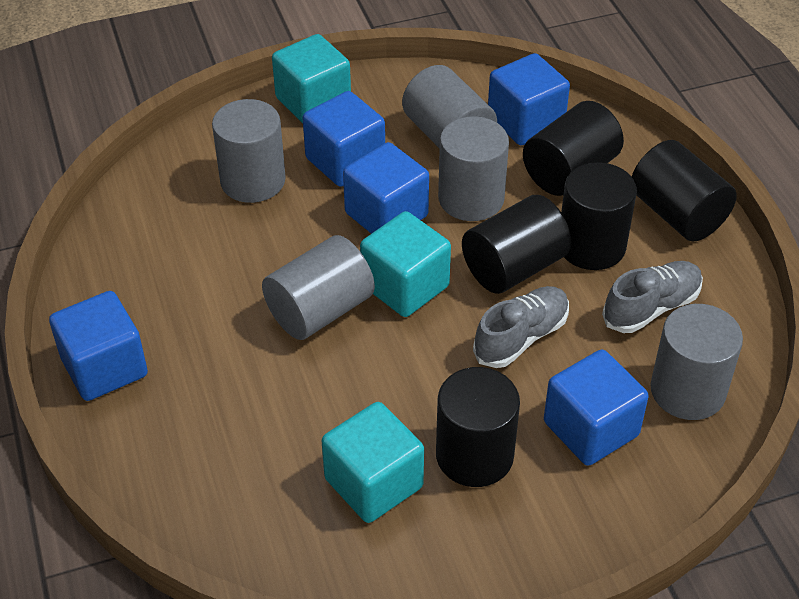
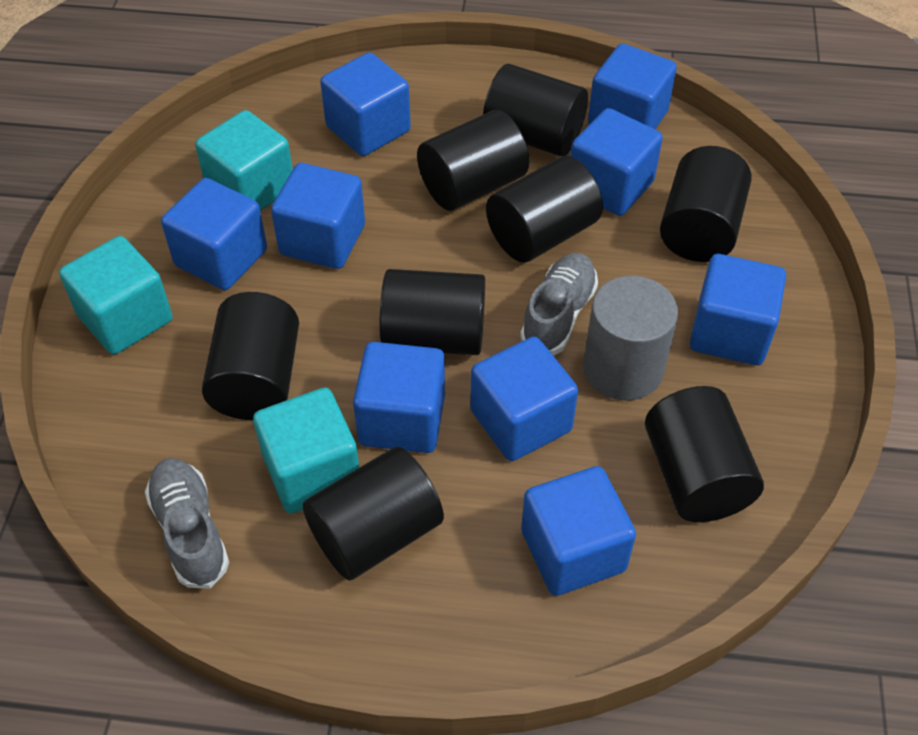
black cylinder: 5 -> 8
blue cube: 5 -> 9
grey cylinder: 5 -> 1

